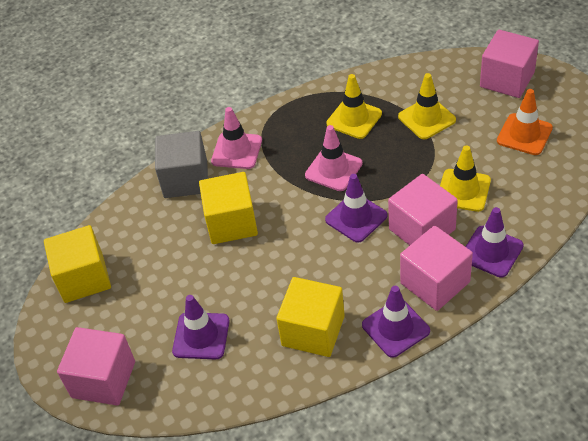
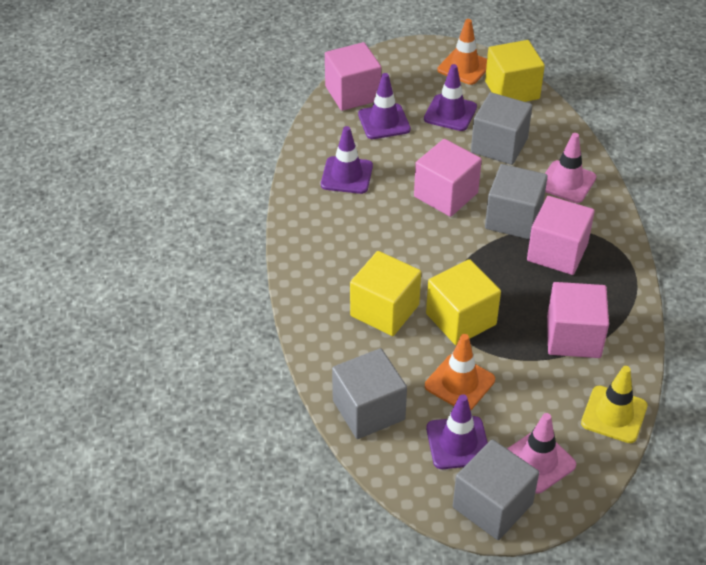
grey cube: 1 -> 4
orange traffic cone: 1 -> 2
yellow traffic cone: 3 -> 1

